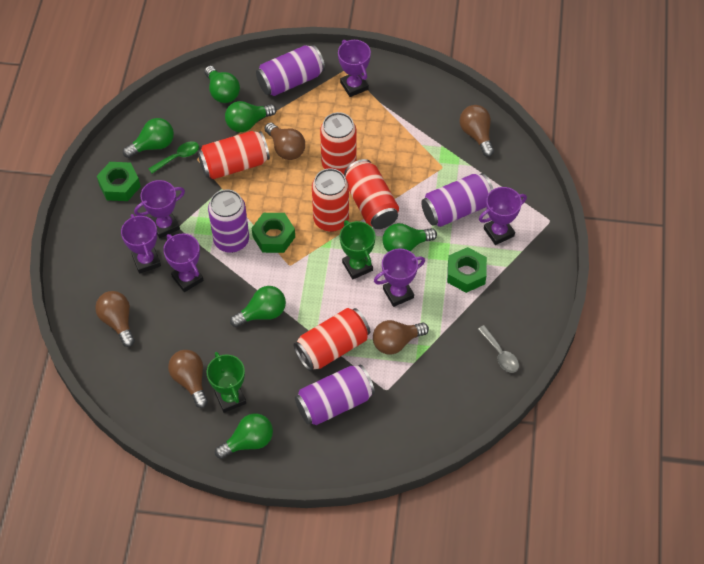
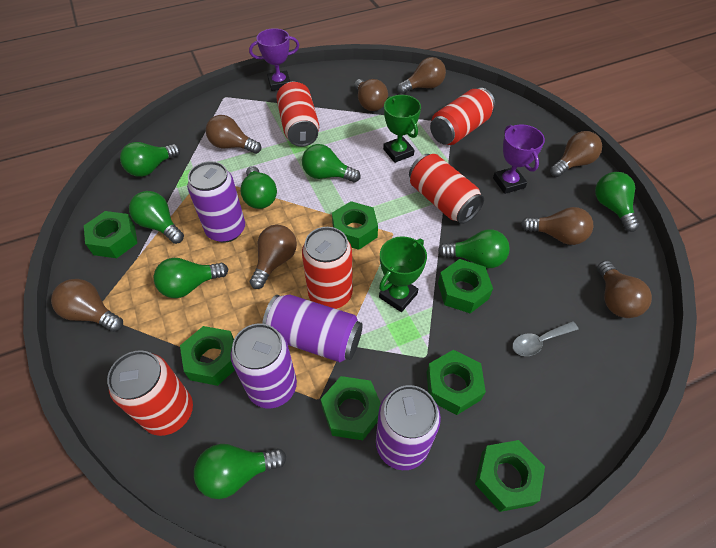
brown light bulb: 5 -> 8
green light bulb: 6 -> 8
green nut: 3 -> 7
green spoon: 1 -> 0
purple trophy: 6 -> 2

